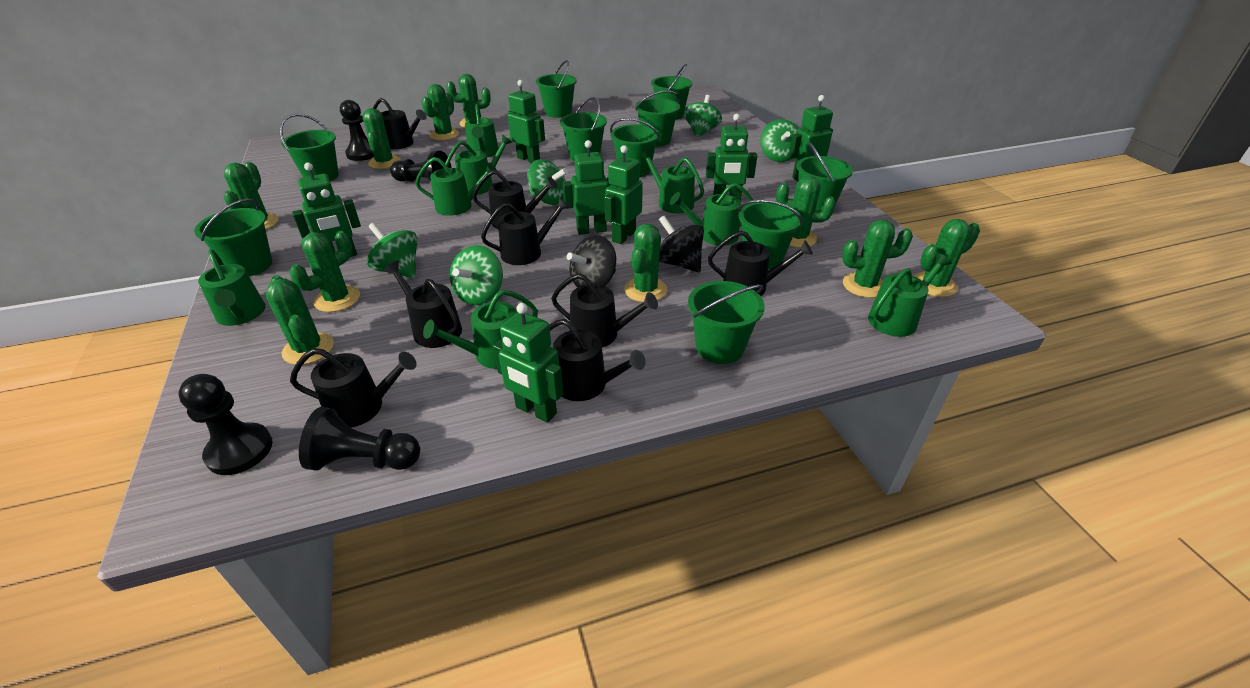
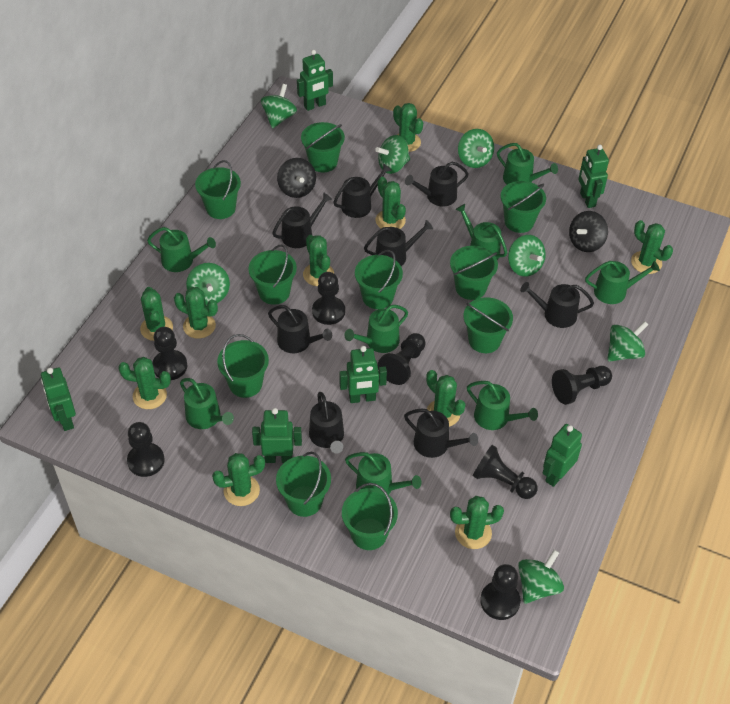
black pawn: 4 -> 7
green robot: 7 -> 6
green spinning top: 5 -> 7

